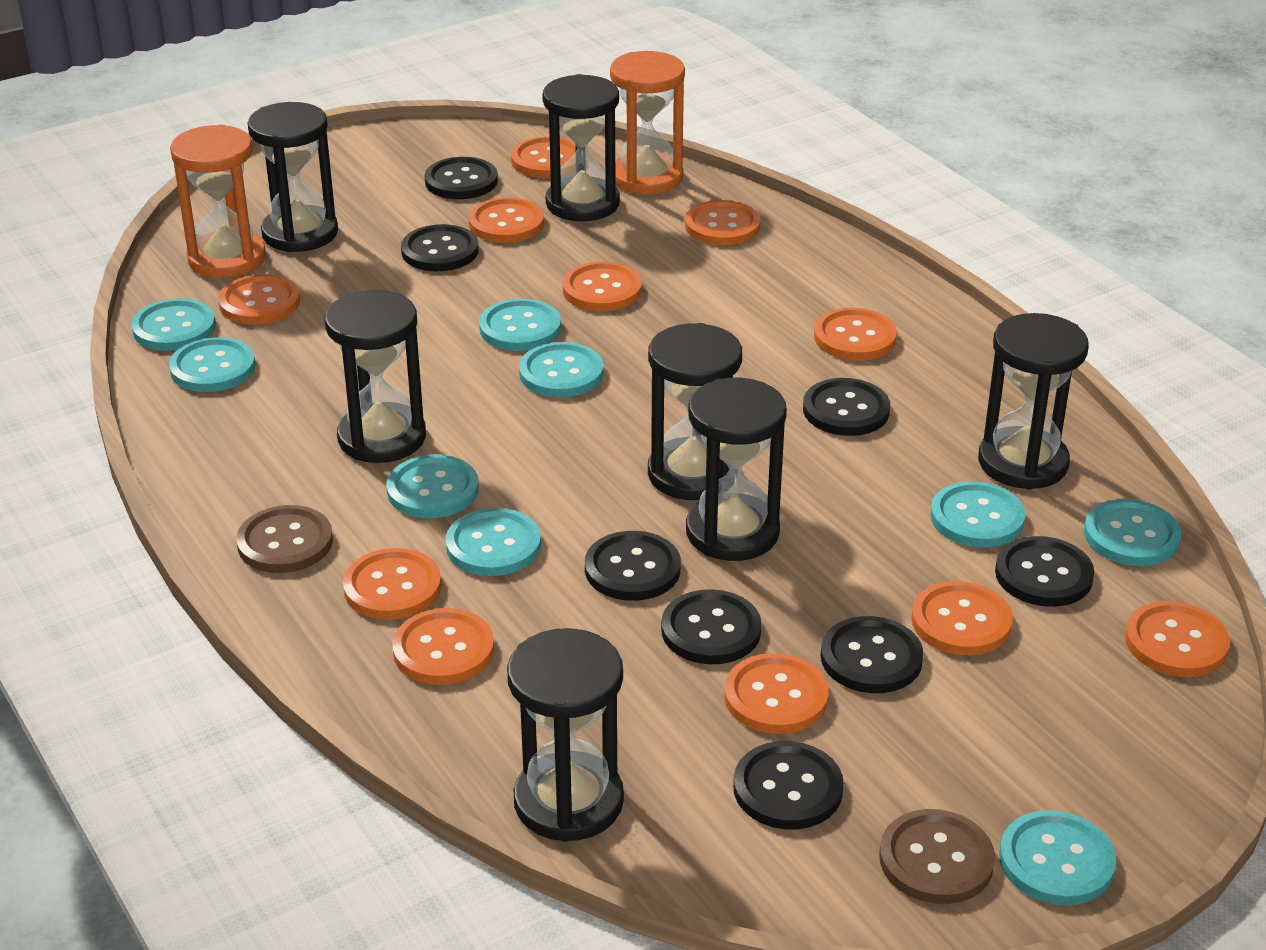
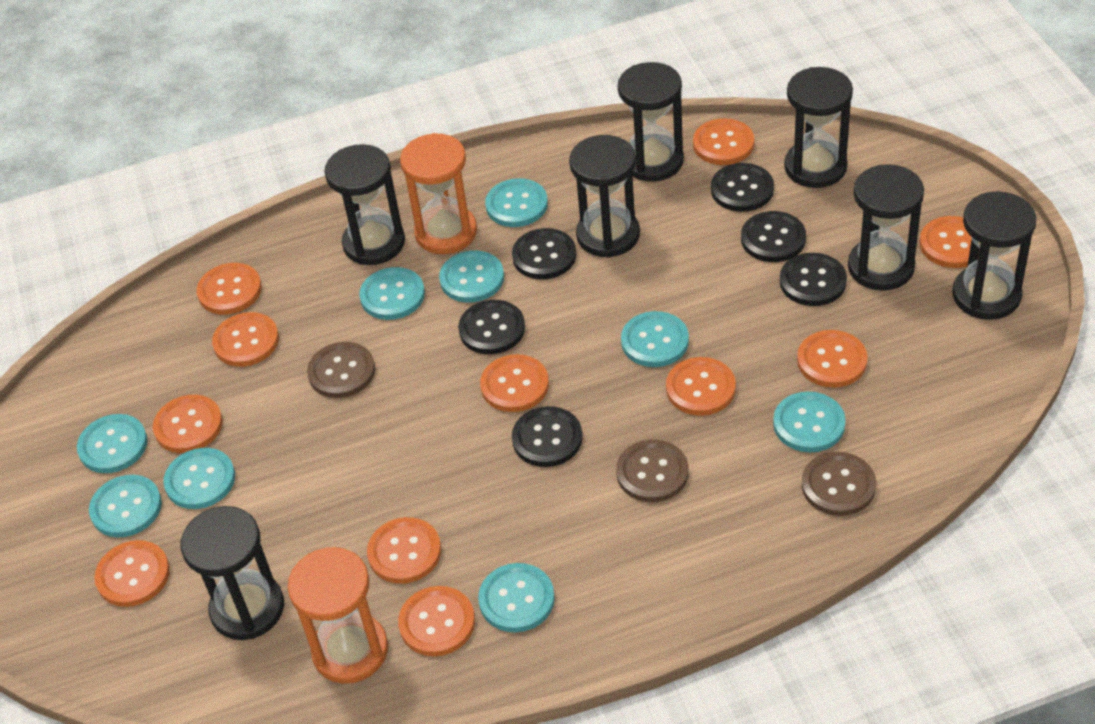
black button: 8 -> 6
brown button: 2 -> 3

